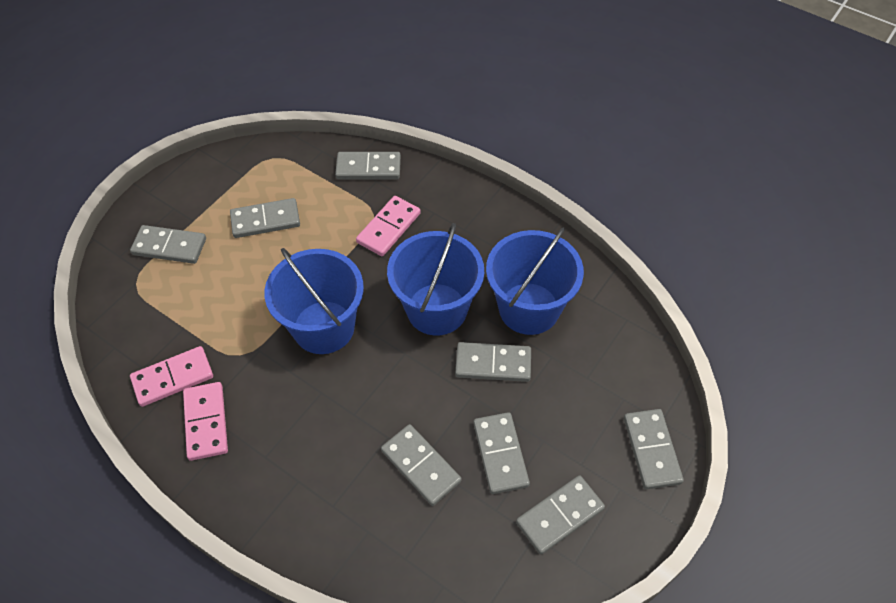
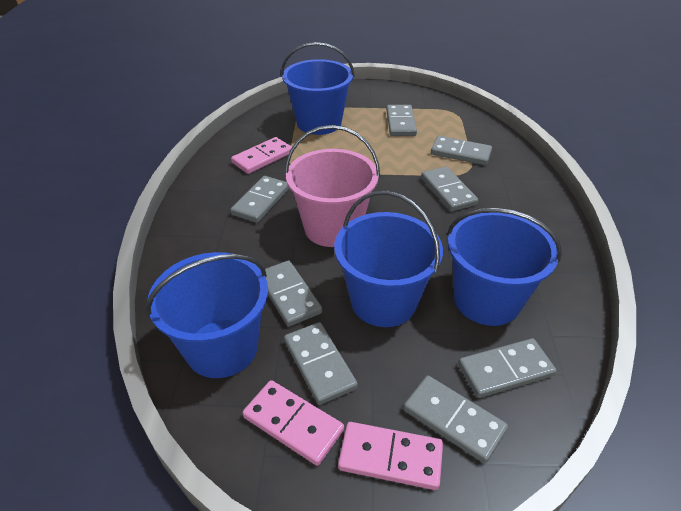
blue bucket: 3 -> 4
pink bucket: 0 -> 1

